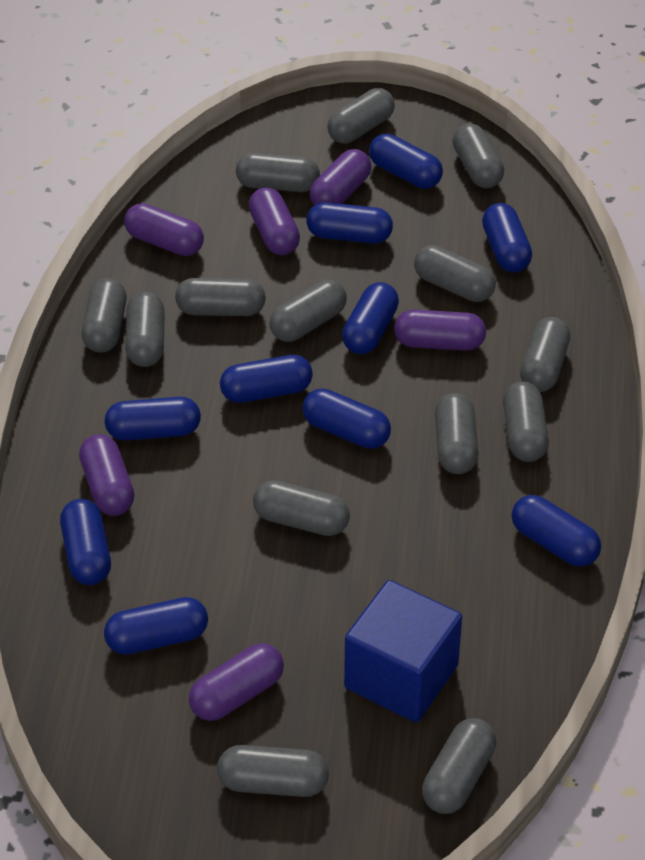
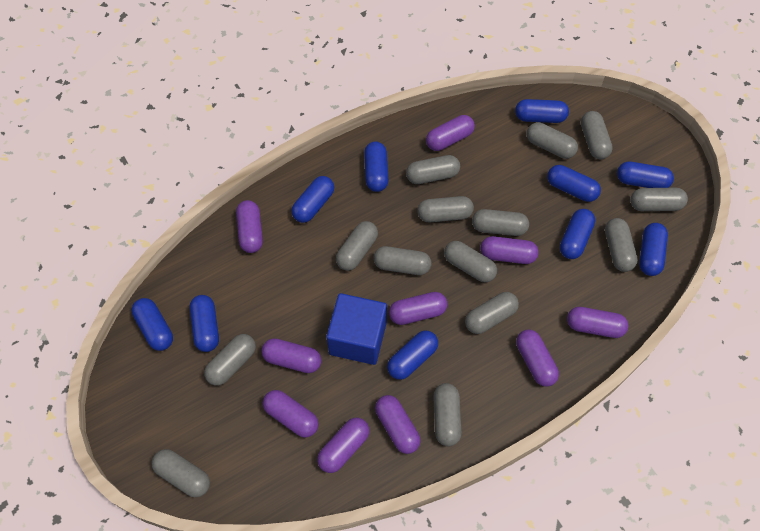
purple capsule: 6 -> 10

